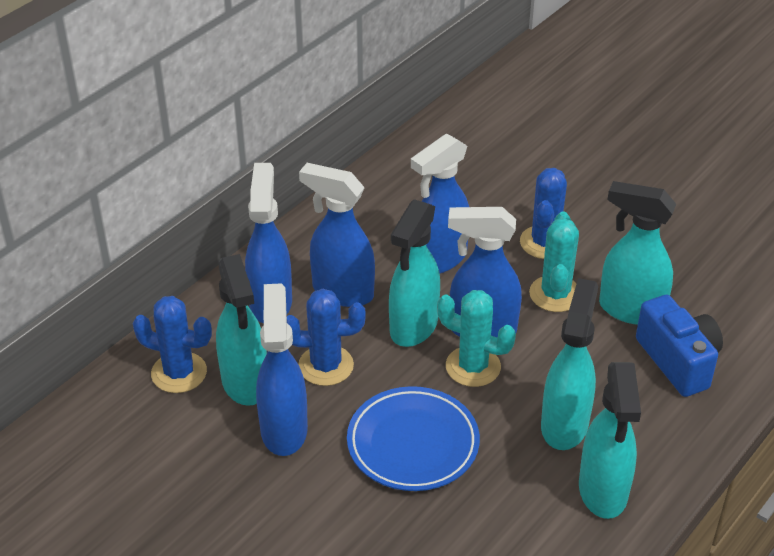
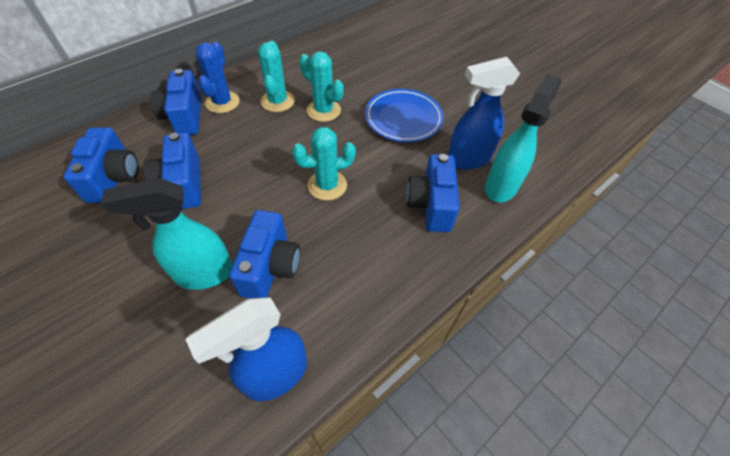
blue cactus: 3 -> 1
blue camera: 1 -> 5
blue spray bottle: 5 -> 2
turquoise cactus: 2 -> 3
turquoise spray bottle: 5 -> 2

